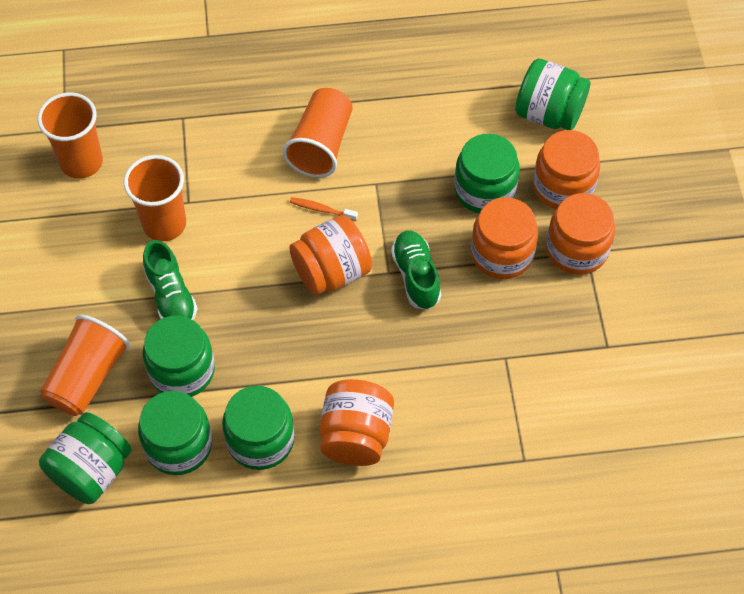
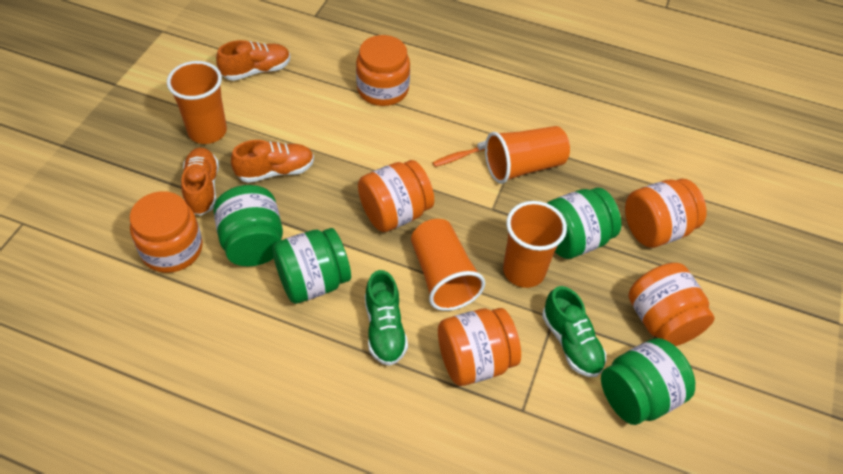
green jar: 6 -> 4
orange jar: 5 -> 6
orange shoe: 0 -> 3

